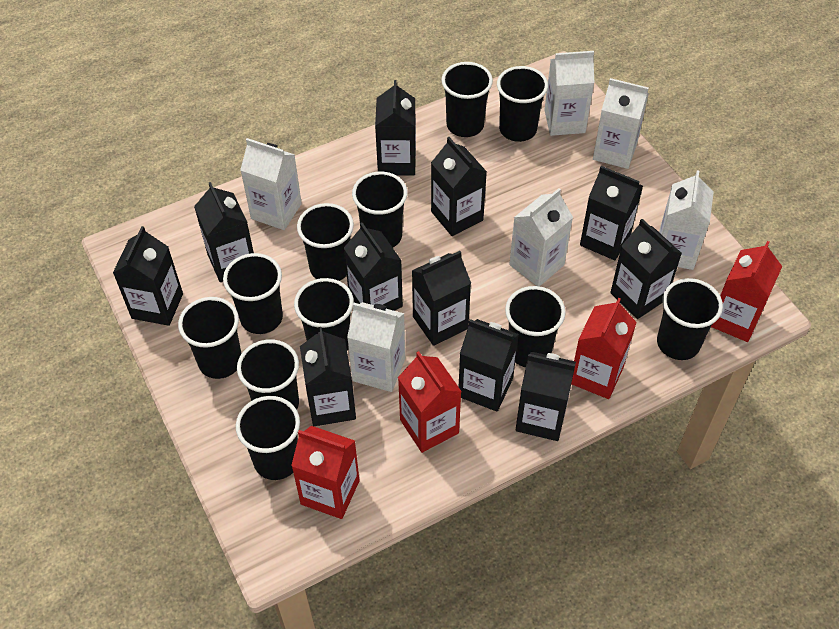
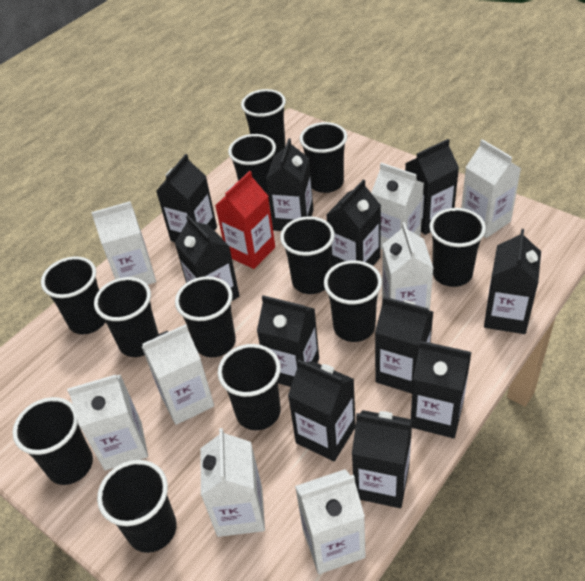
black cup: 11 -> 12
red carton: 4 -> 1
white carton: 6 -> 8

